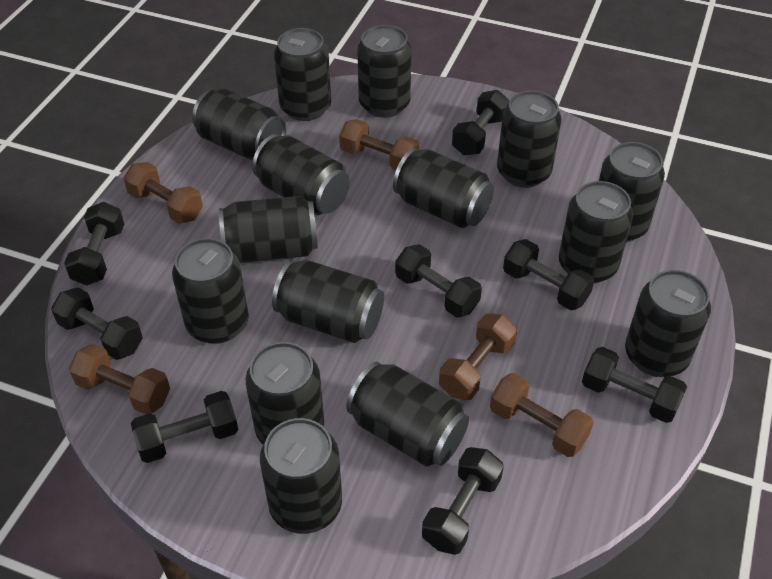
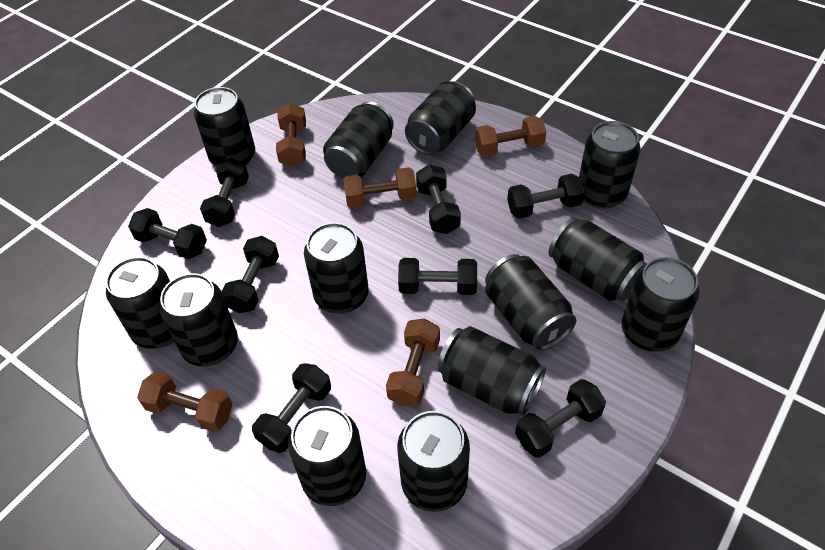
black can: 15 -> 13

